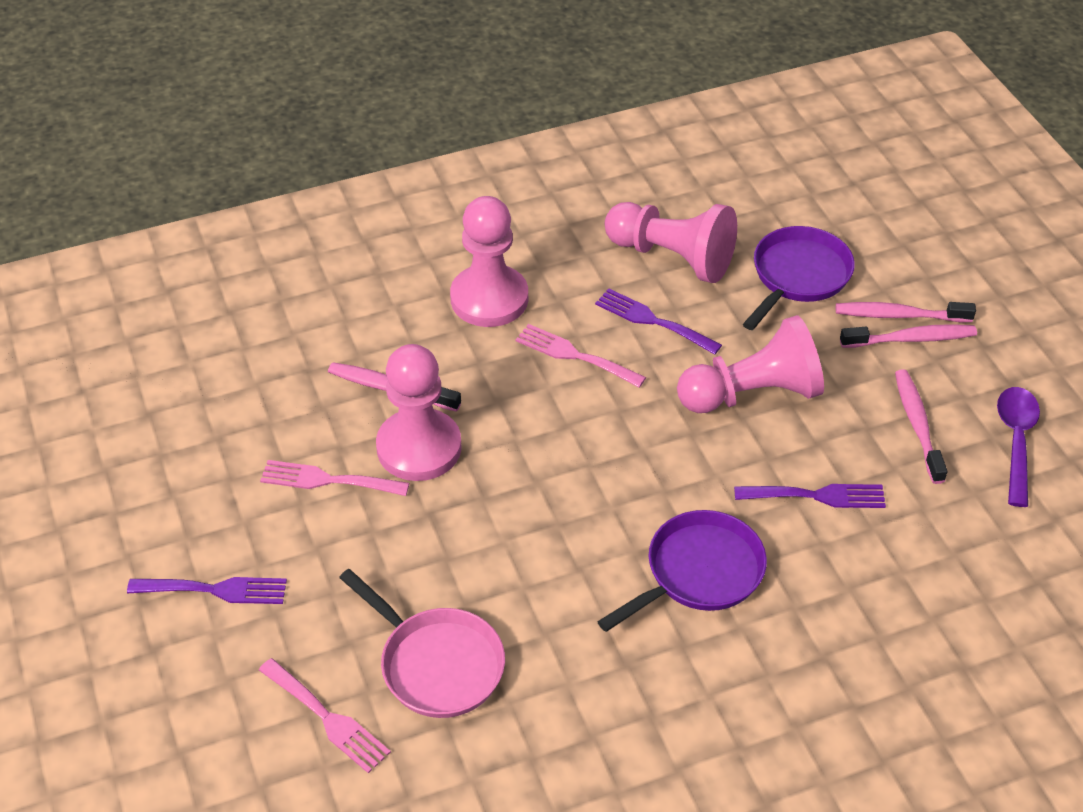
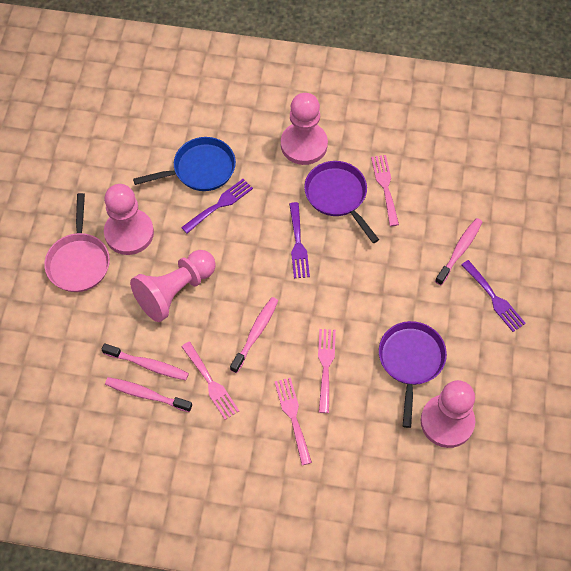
blue pan: 0 -> 1
pink fork: 3 -> 4
purple spoon: 1 -> 0

